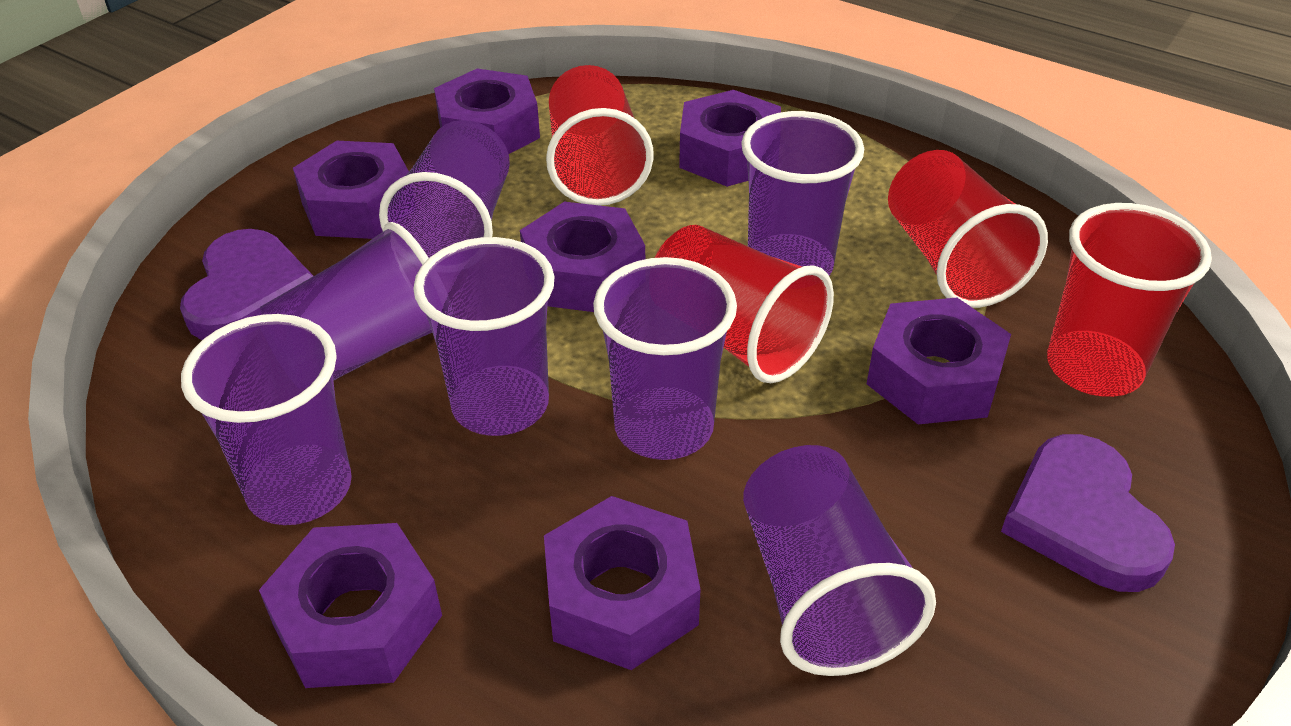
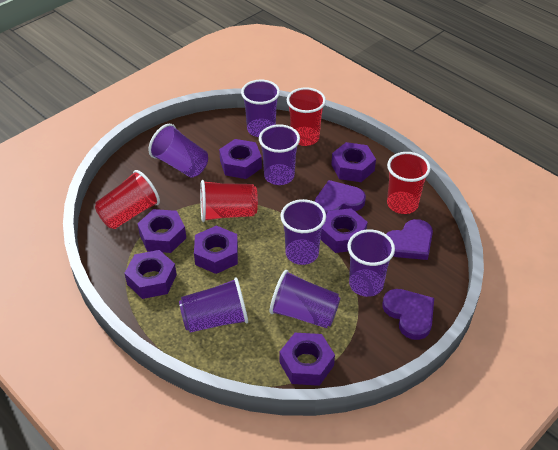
purple heart: 2 -> 3

